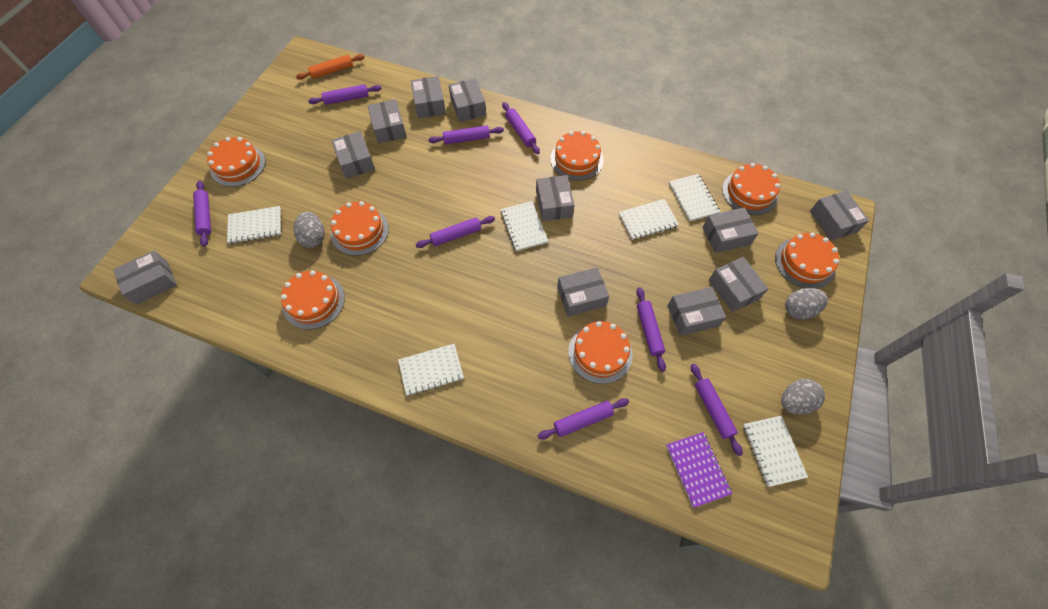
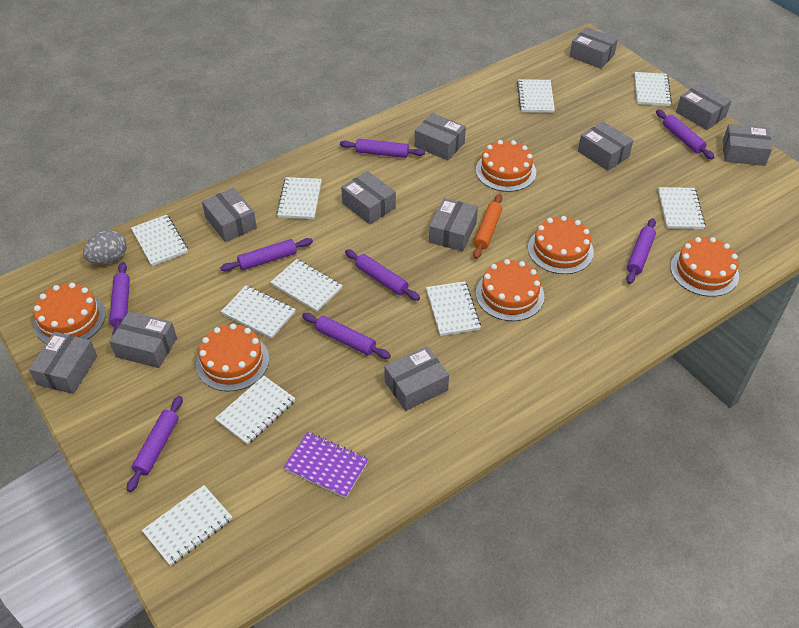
grey egg: 3 -> 1
orange cake: 7 -> 6
white notebook: 6 -> 10

